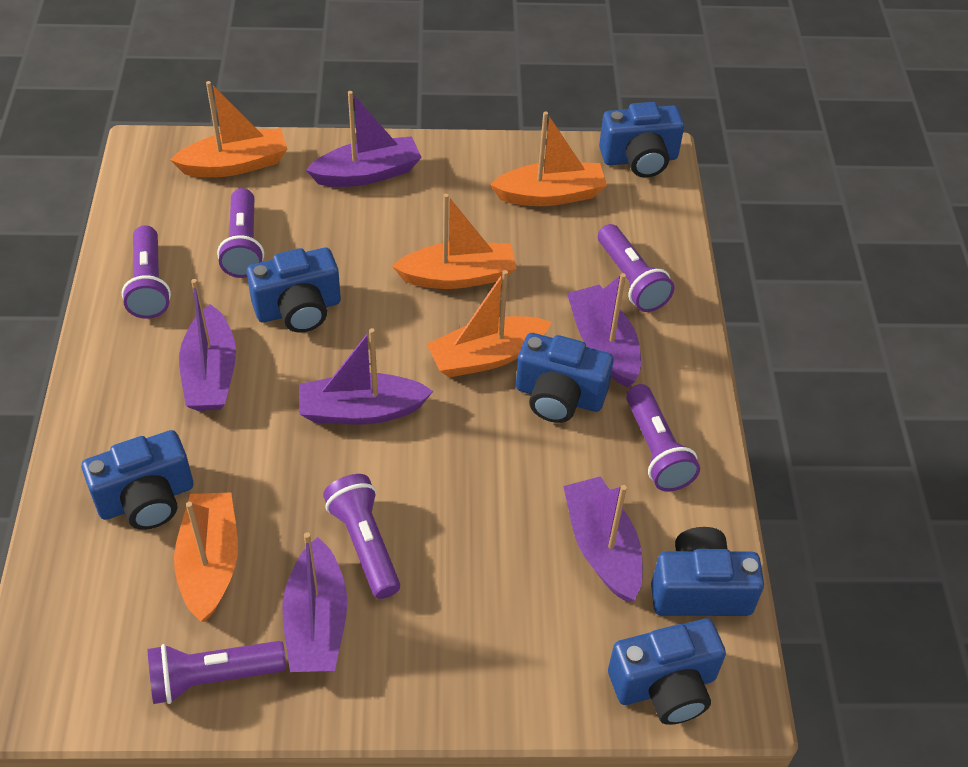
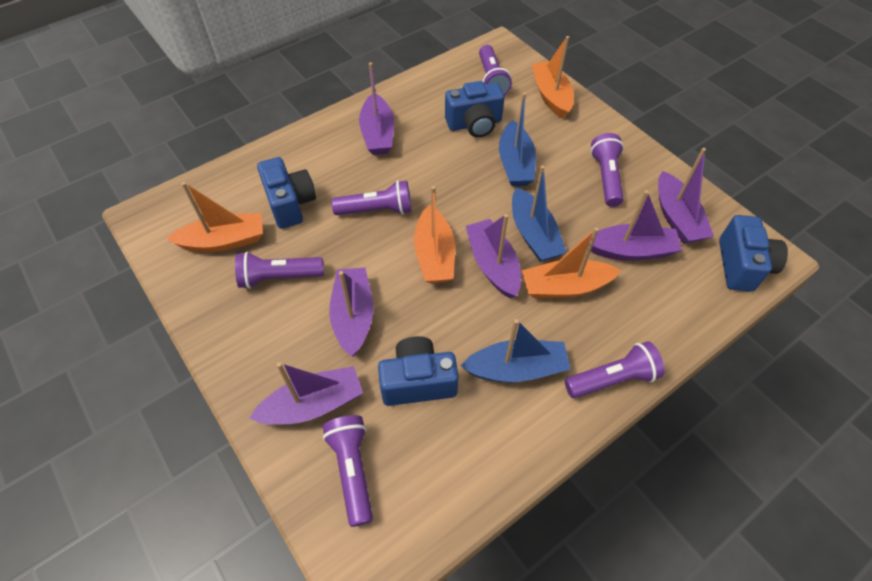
blue boat: 0 -> 3
blue camera: 6 -> 4
orange boat: 5 -> 4

